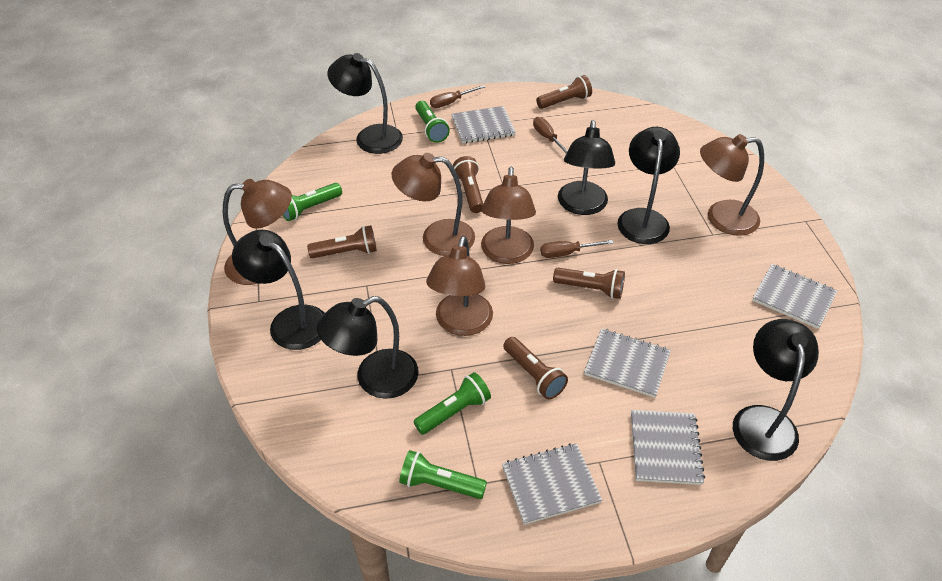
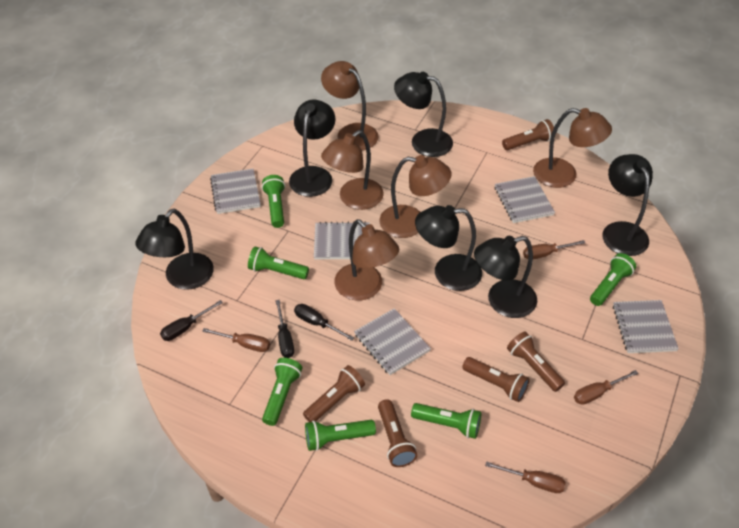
black screwdriver: 0 -> 3
brown screwdriver: 3 -> 4
green flashlight: 4 -> 6

